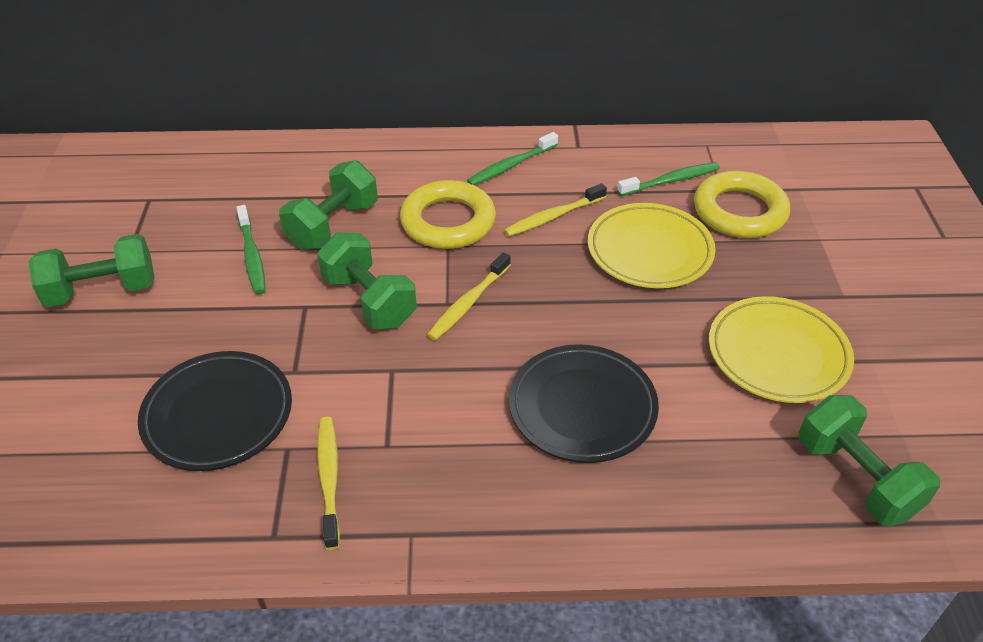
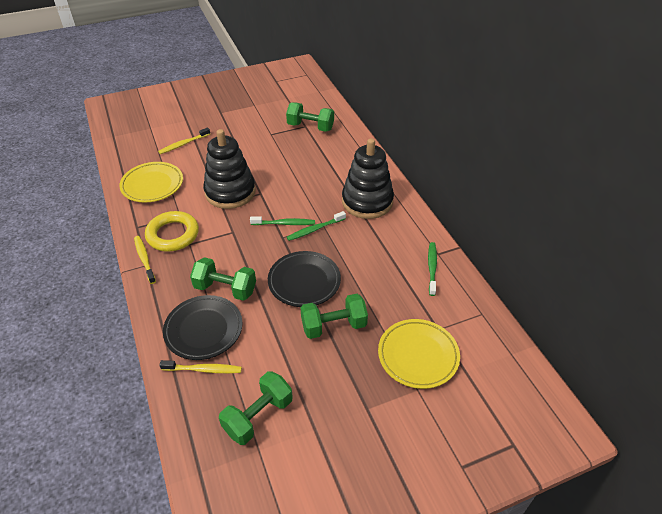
black stacking toy: 0 -> 2
yellow ring: 2 -> 1

